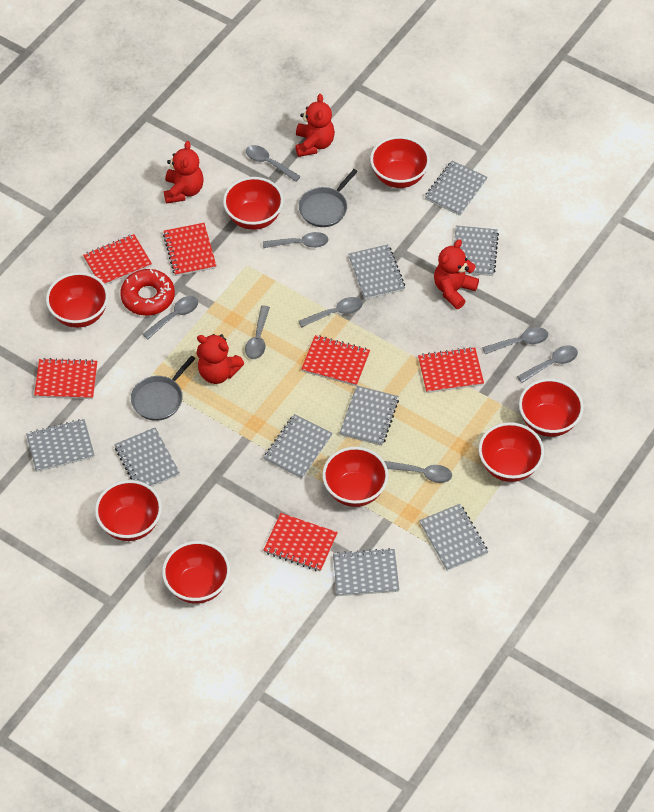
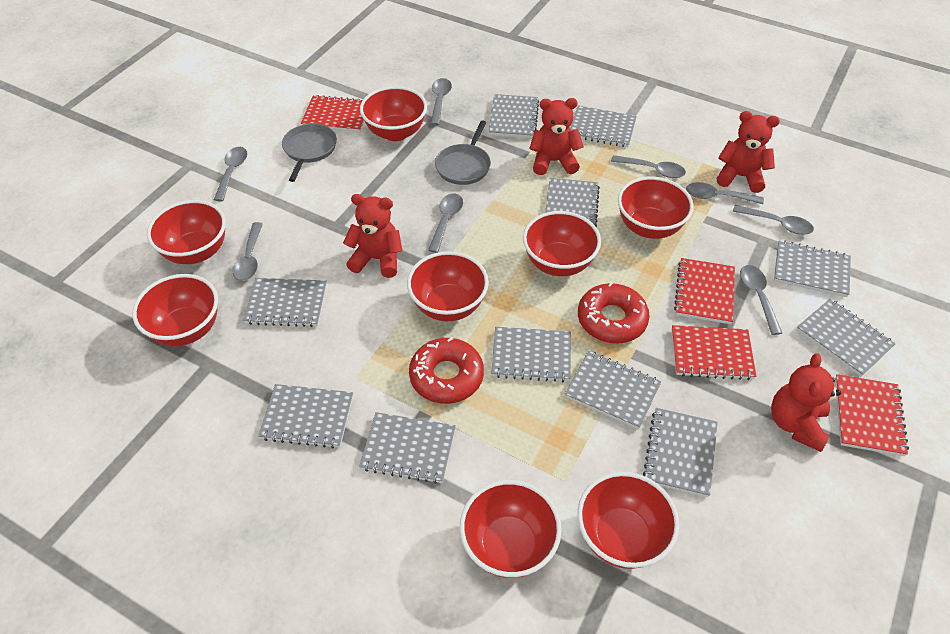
grey notebook: 9 -> 11
red donut: 1 -> 2
red notebook: 6 -> 4

